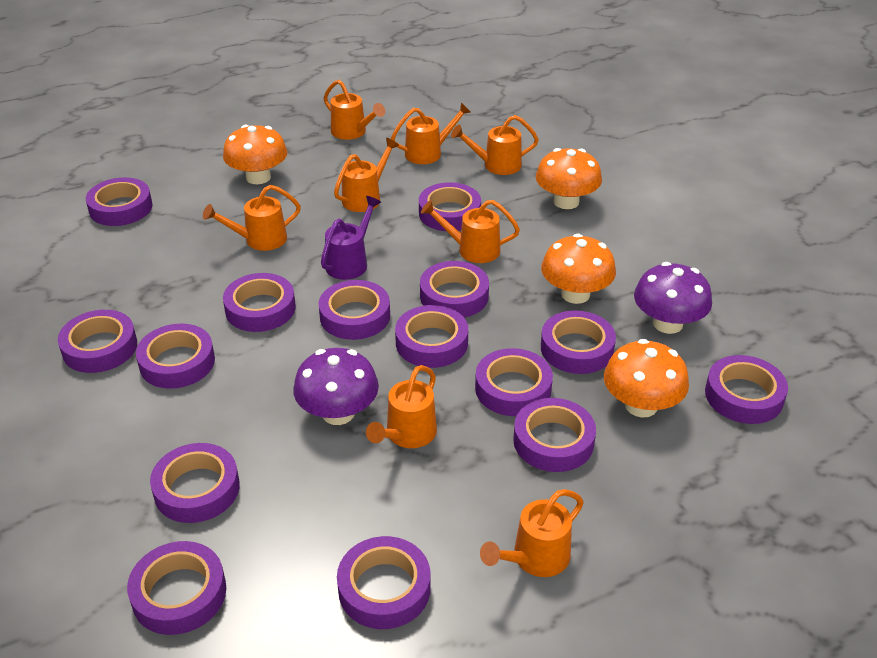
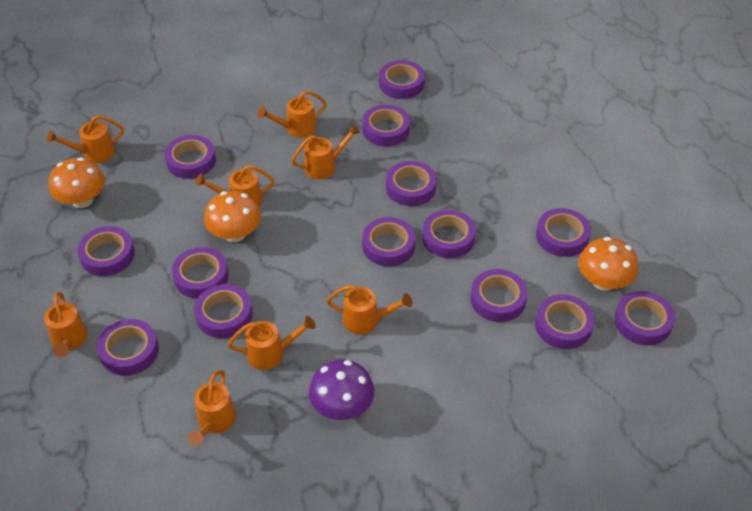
orange mushroom: 4 -> 3
purple mushroom: 2 -> 1
purple tape: 15 -> 14
purple watering can: 1 -> 0

